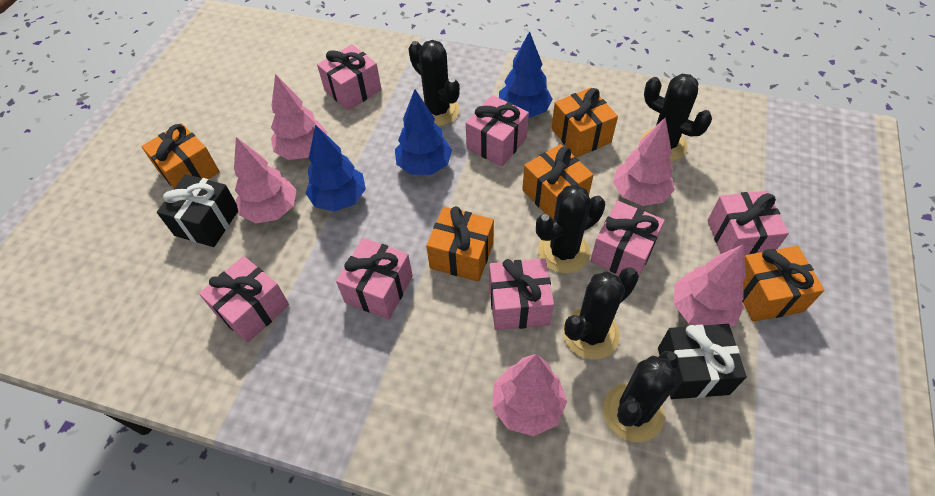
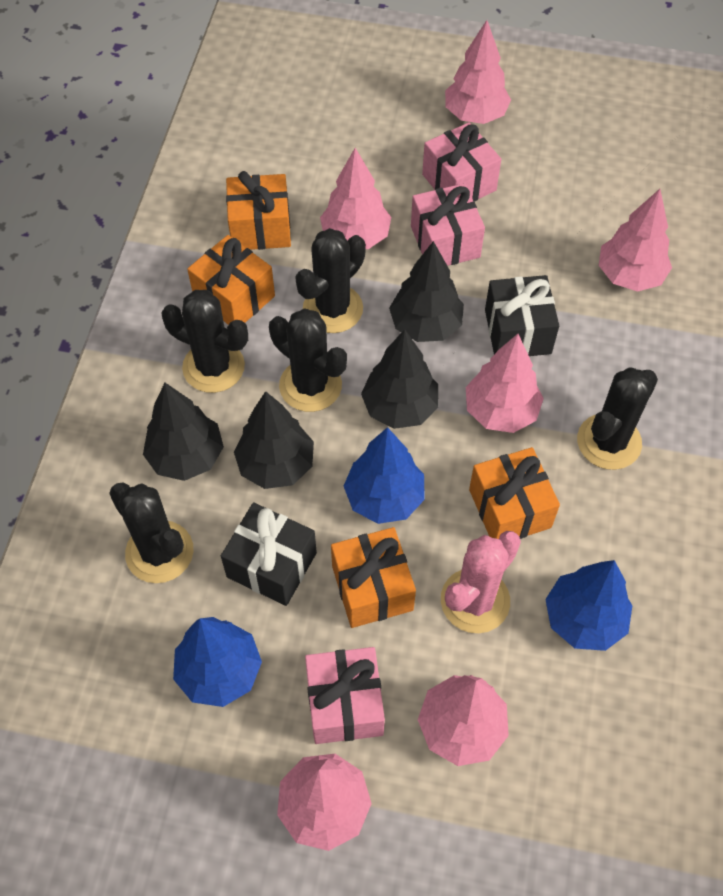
black tree: 0 -> 4
orange gift: 5 -> 4
pink cactus: 0 -> 1
pink gift: 7 -> 3
pink tree: 5 -> 6

